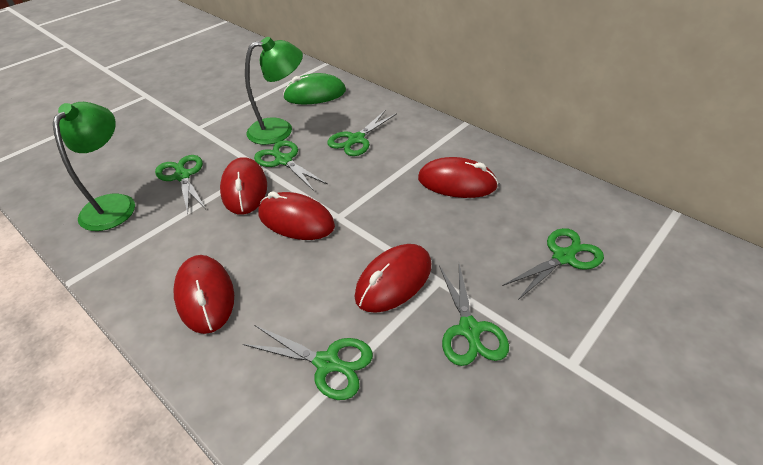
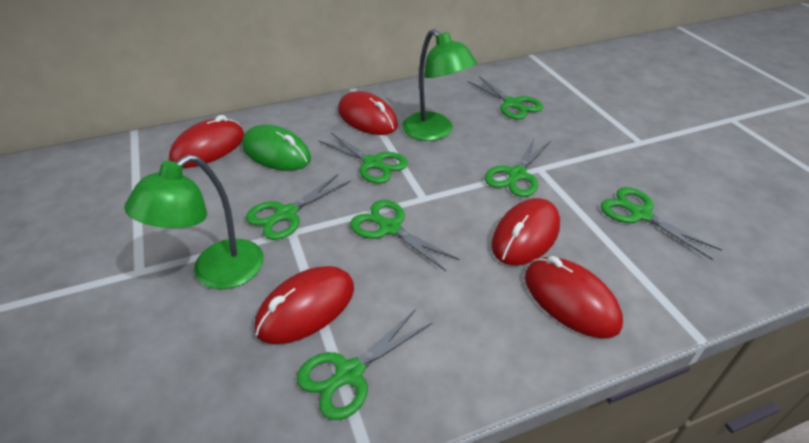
green scissors: 6 -> 7

